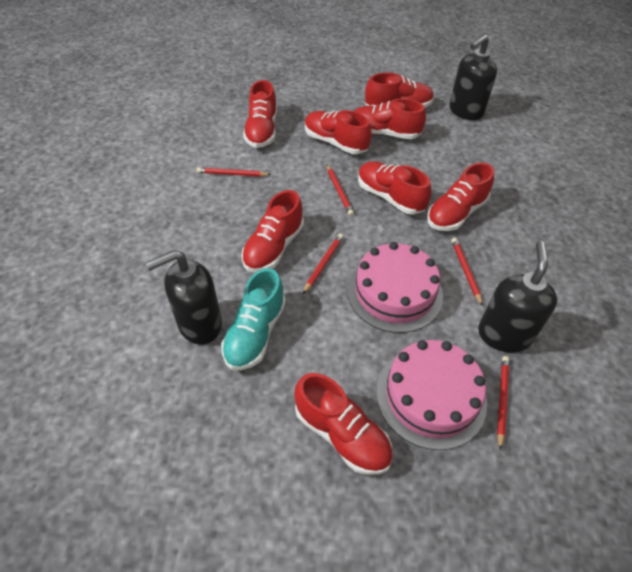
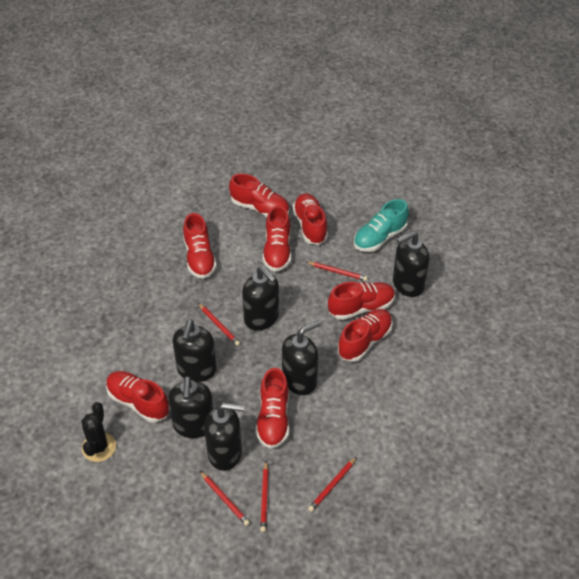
black cactus: 0 -> 1
black soap dispenser: 3 -> 6
pink cake: 2 -> 0

